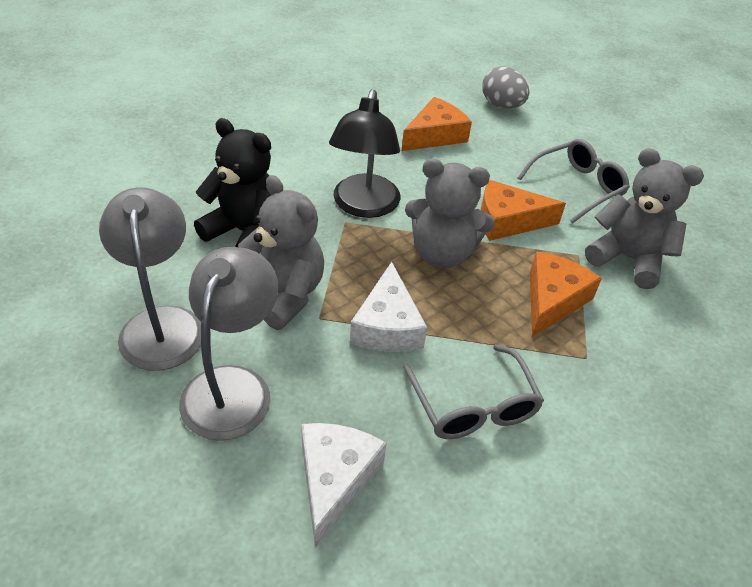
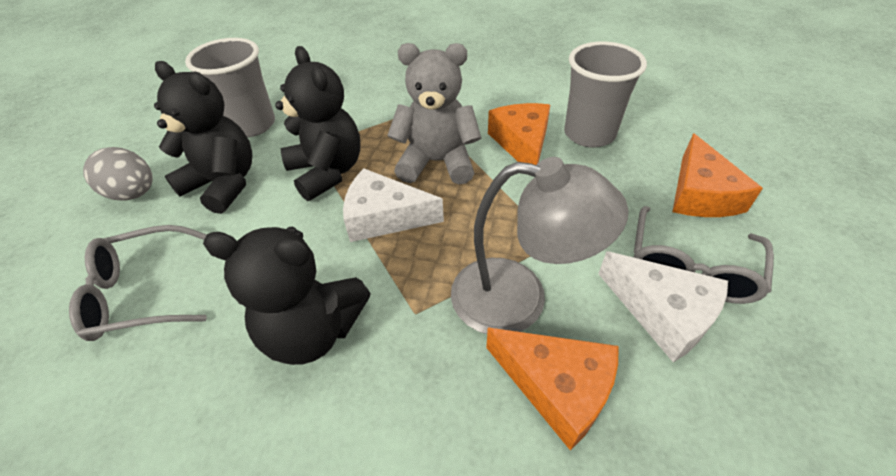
black lamp: 1 -> 0
black teddy bear: 1 -> 3
grey cup: 0 -> 2
grey lamp: 2 -> 1
grey teddy bear: 3 -> 1

